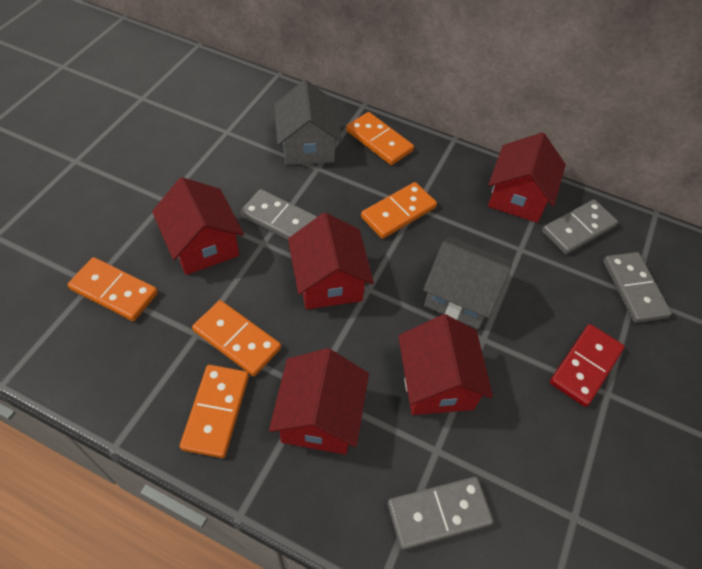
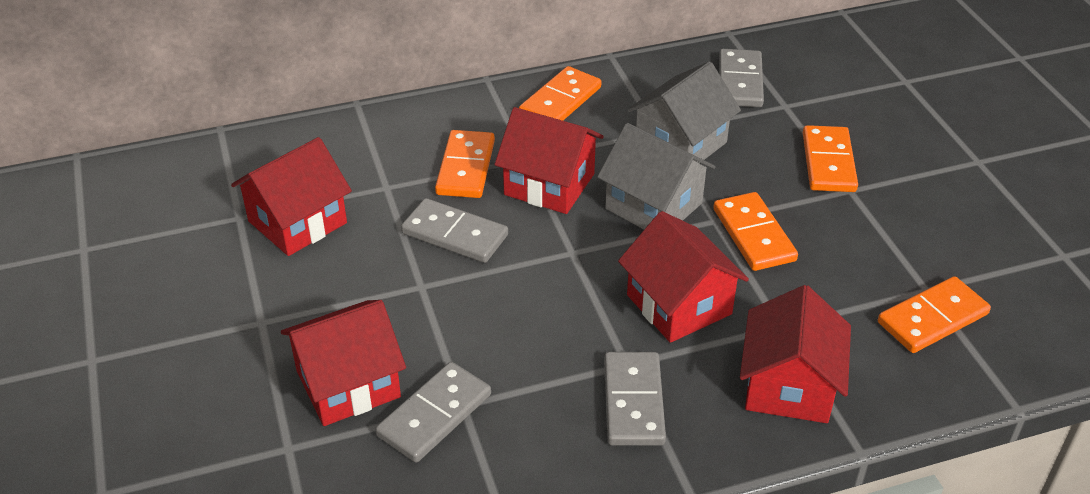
red domino: 1 -> 0

